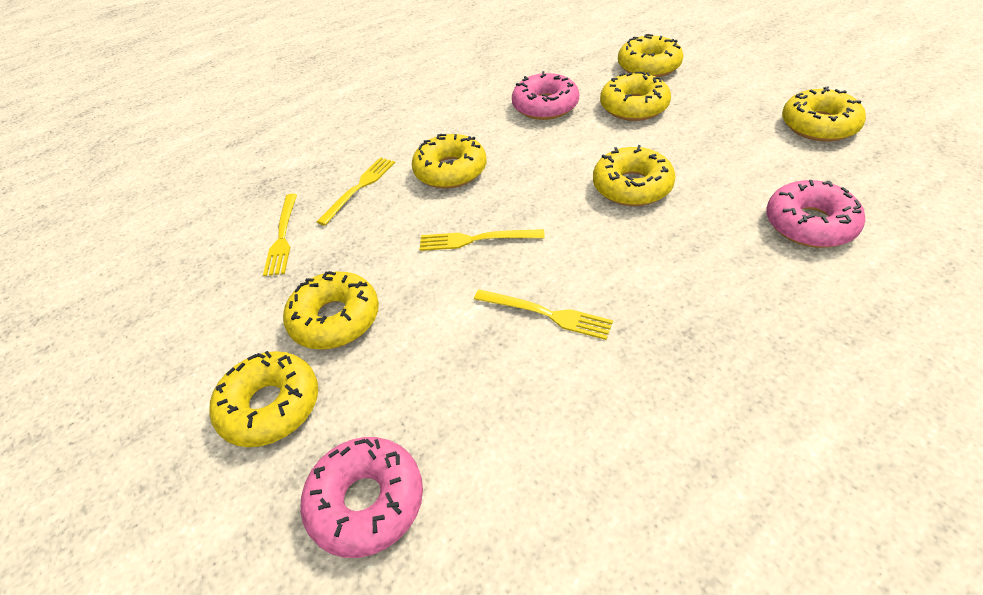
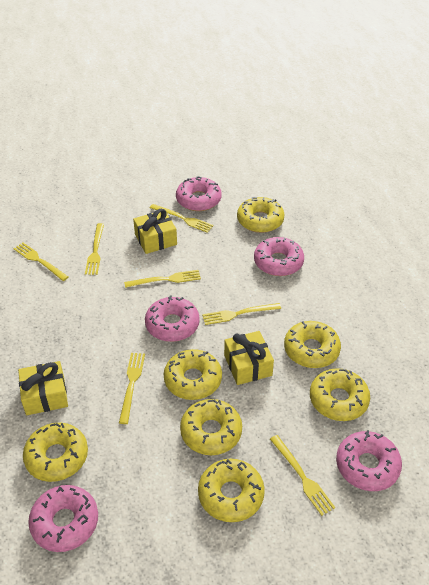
pink donut: 3 -> 5
yellow fork: 4 -> 7
yellow gift: 0 -> 3

